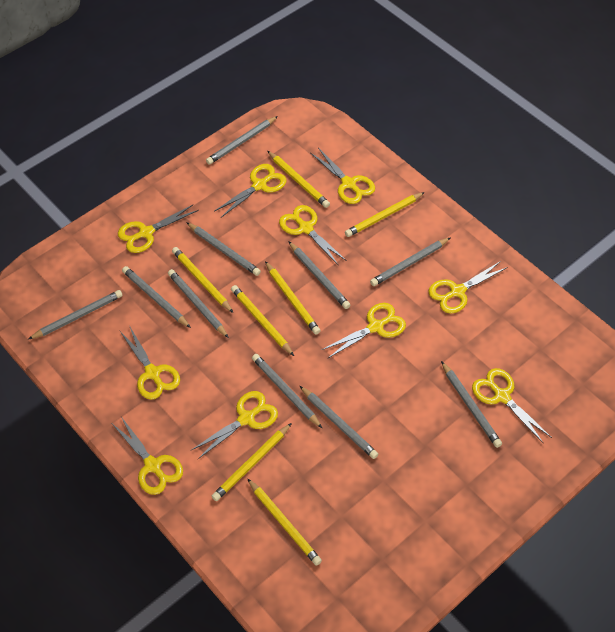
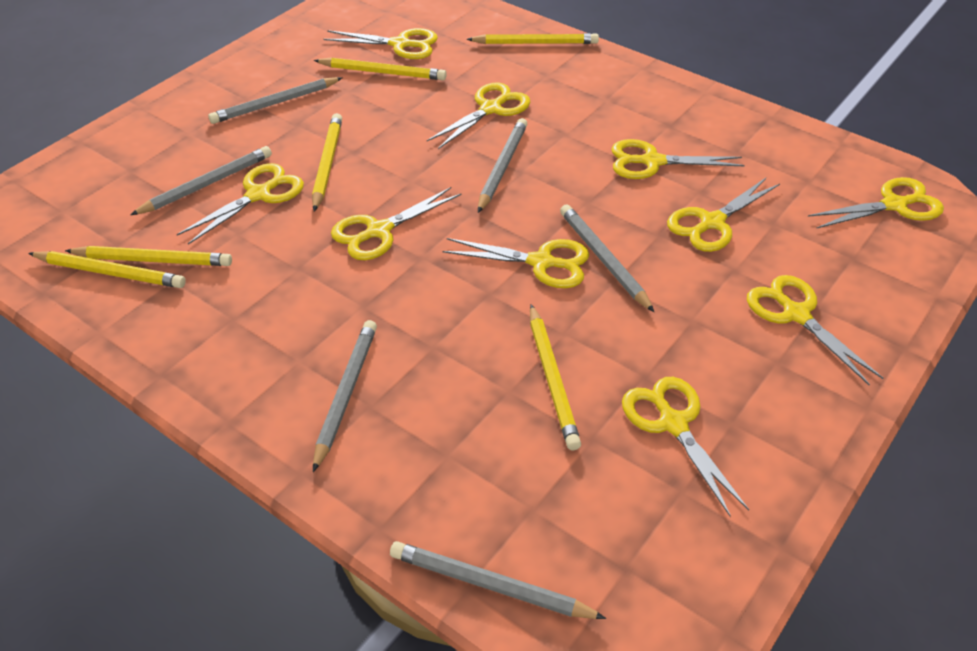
grey pencil: 10 -> 6
yellow pencil: 7 -> 6

